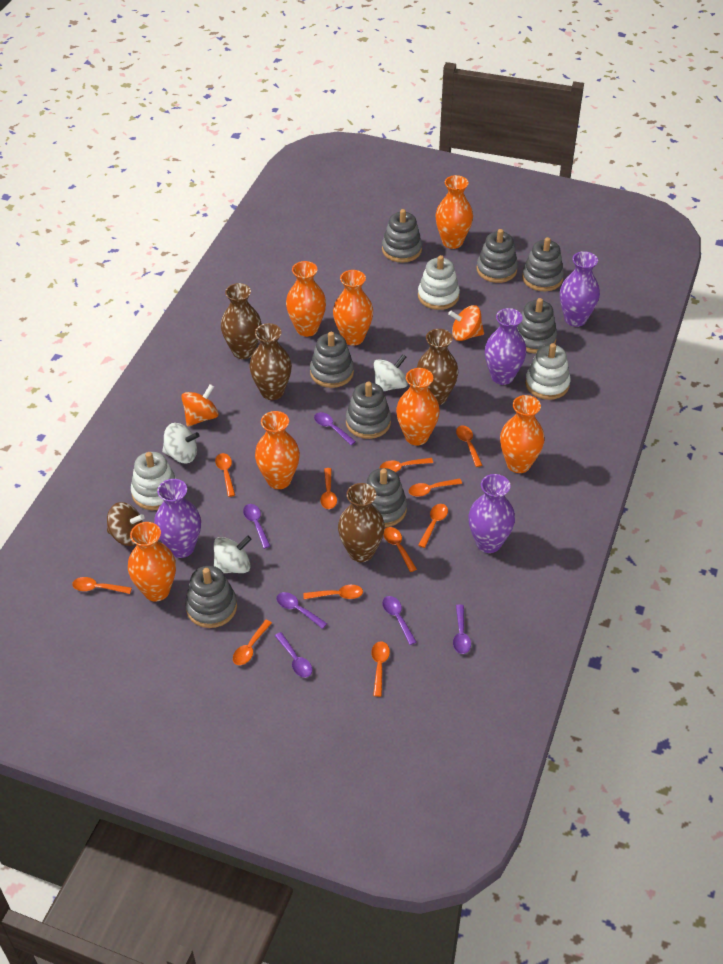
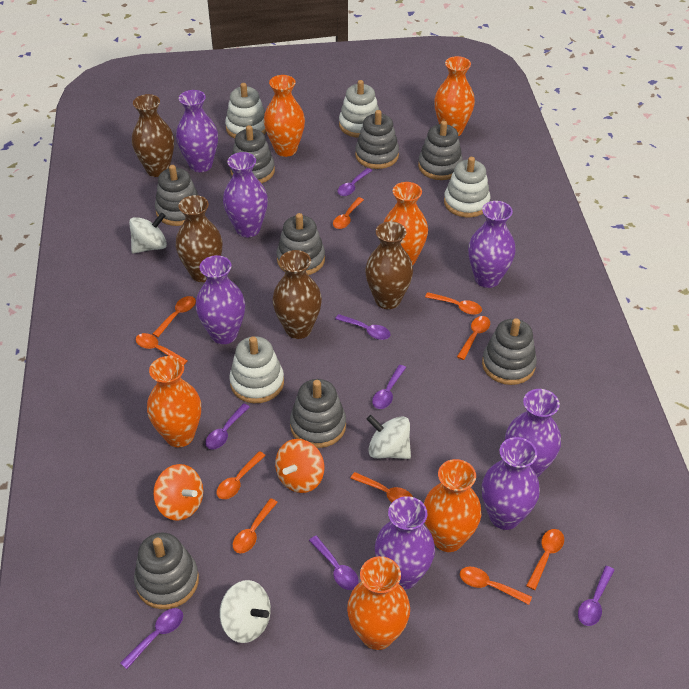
brown spinning top: 1 -> 0
orange spoon: 11 -> 10
orange vase: 7 -> 6
purple spoon: 6 -> 7
purple vase: 4 -> 7
white stacking toy: 3 -> 4

